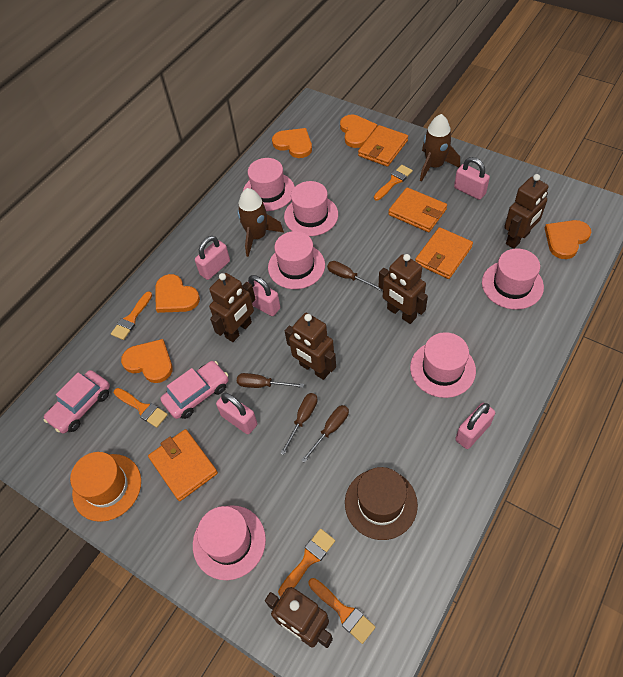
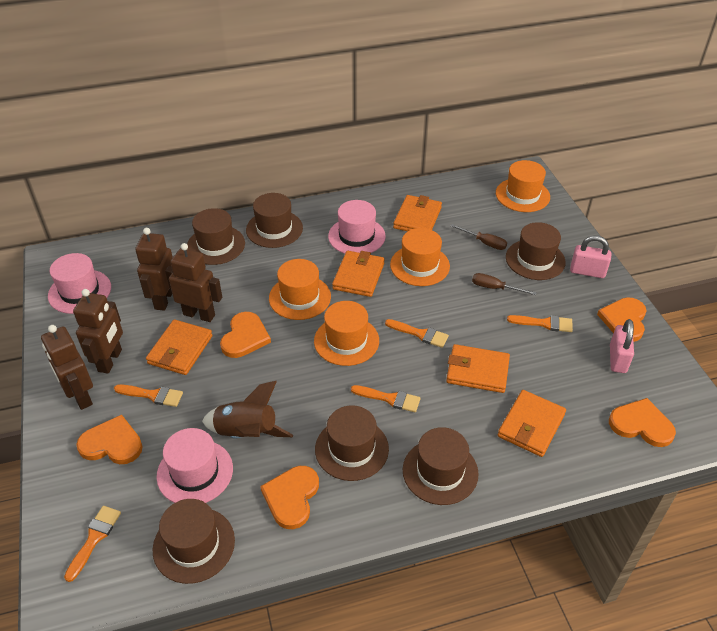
brown hat: 1 -> 6
brown robot: 5 -> 4
brown rocket: 2 -> 1
brown screwdriver: 4 -> 2
orange hat: 1 -> 4
orange wallet: 4 -> 5
pink car: 2 -> 0
pink hat: 6 -> 3
pink padlock: 5 -> 2

